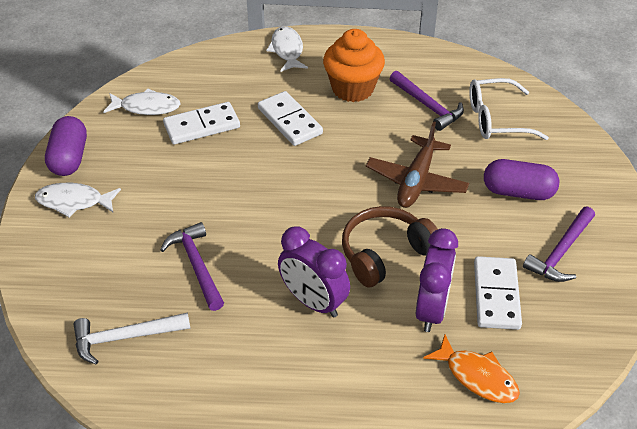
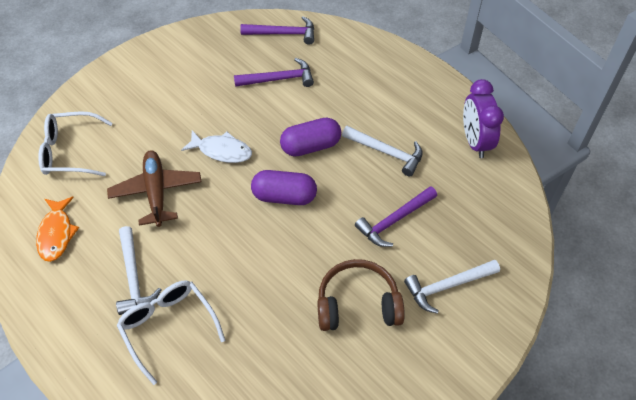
orange cupcake: 1 -> 0
purple clock: 2 -> 1
white domino: 3 -> 0
white fish: 3 -> 1
white glasses: 1 -> 2
white hammer: 1 -> 3

